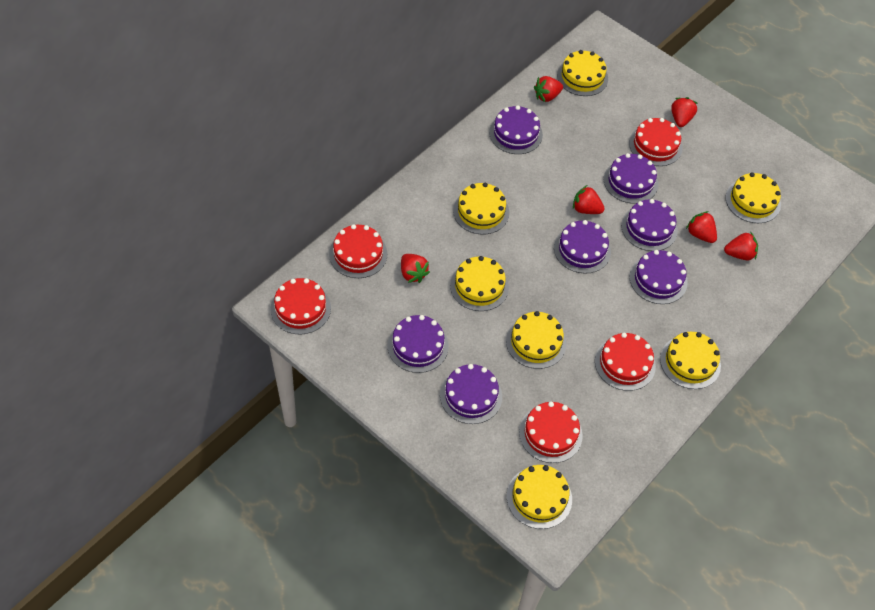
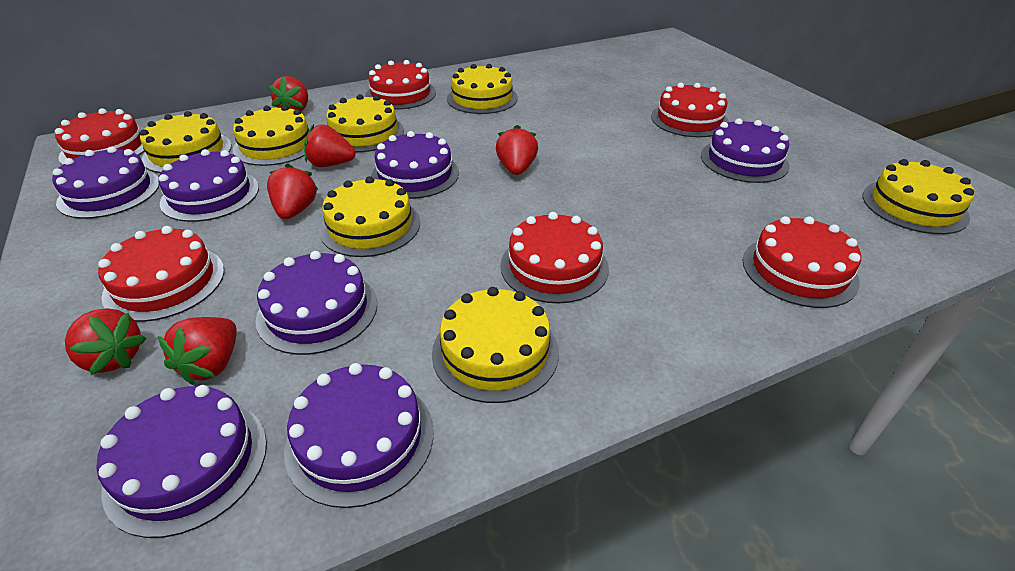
red cake: 5 -> 6

